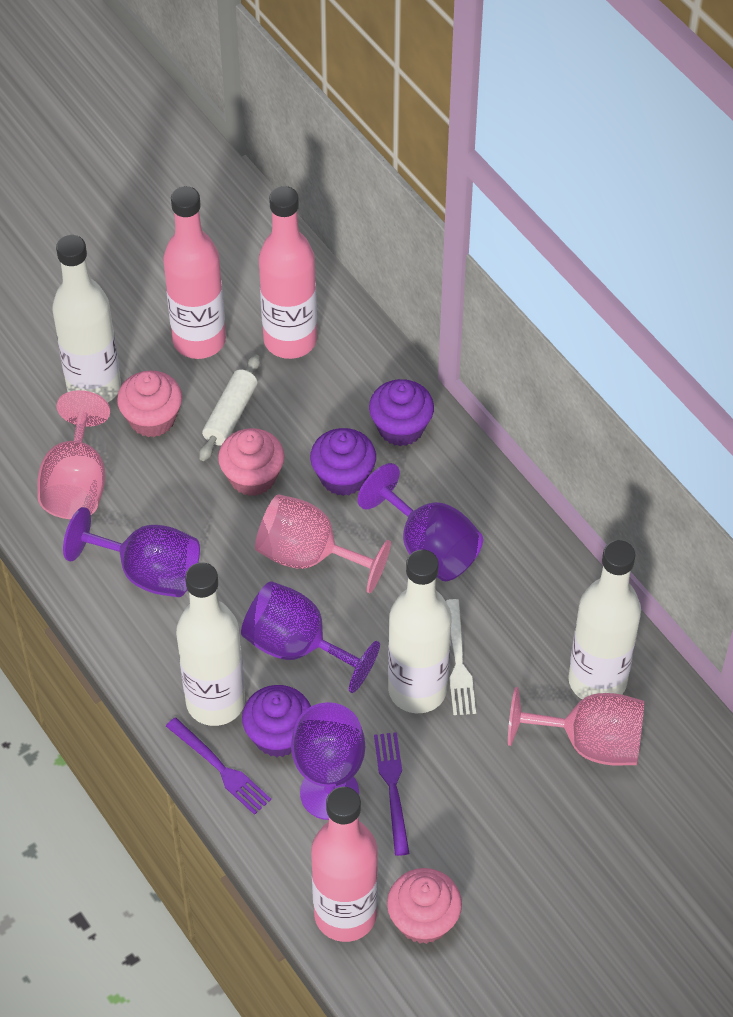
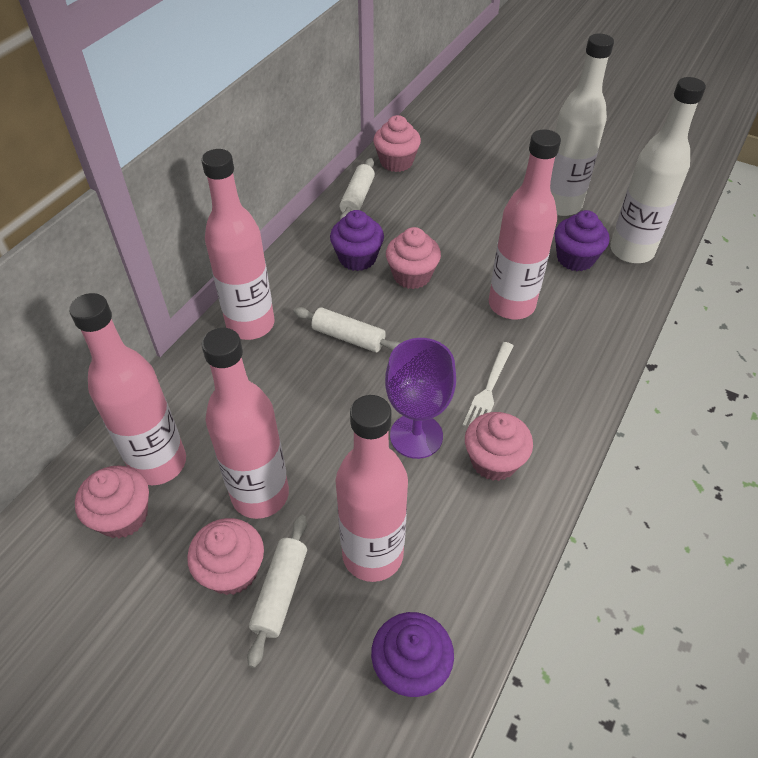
pink bottle: 3 -> 5
pink cupcake: 3 -> 5
pink goblet: 3 -> 0
purple fork: 2 -> 0
purple goblet: 4 -> 1
white bottle: 4 -> 2
white rolling pin: 1 -> 3

